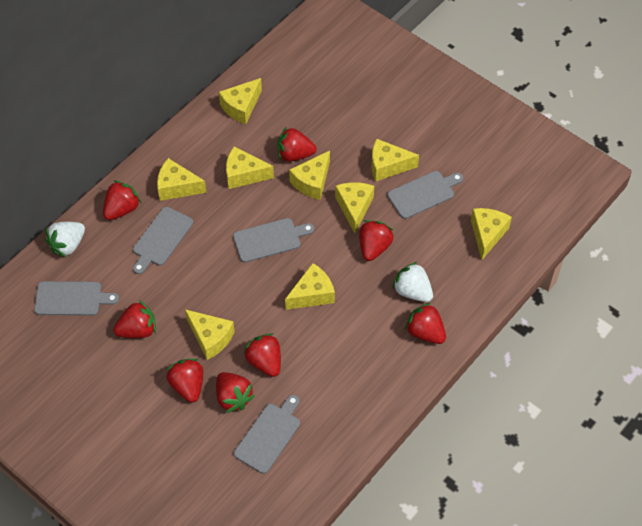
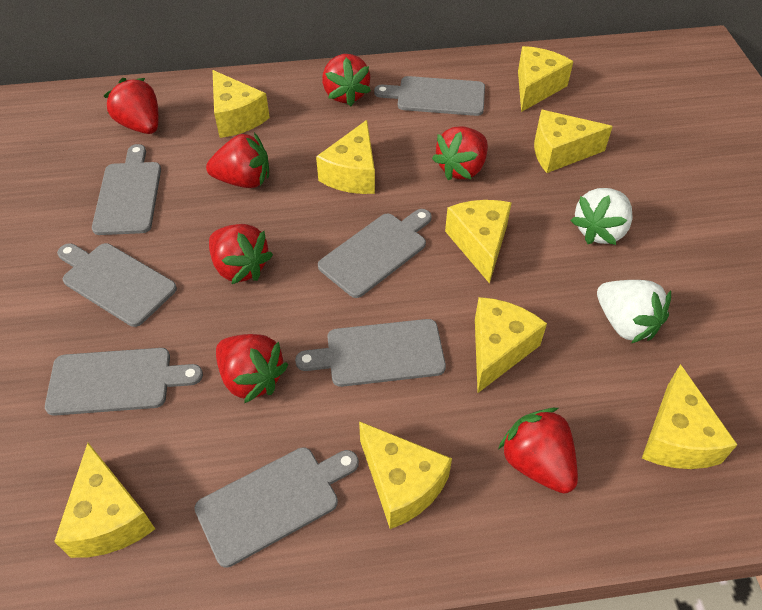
grey cutting board: 5 -> 7
red strawberry: 8 -> 7

